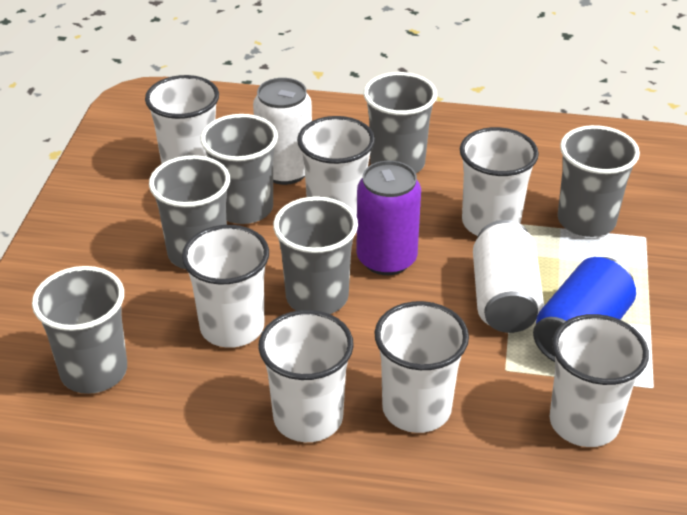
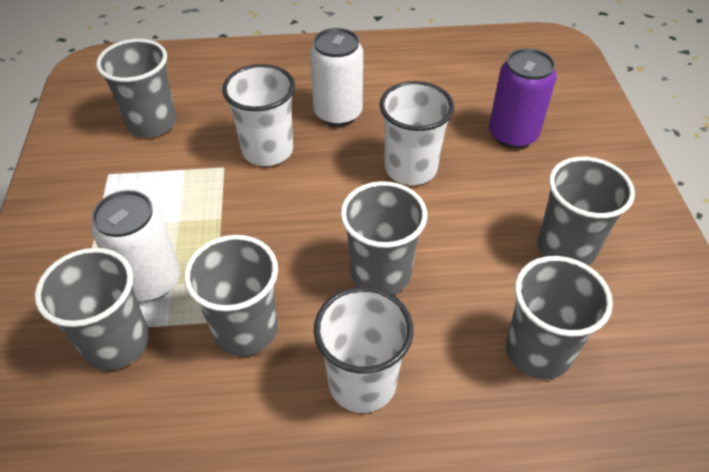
blue can: 1 -> 0
white cup: 7 -> 3

